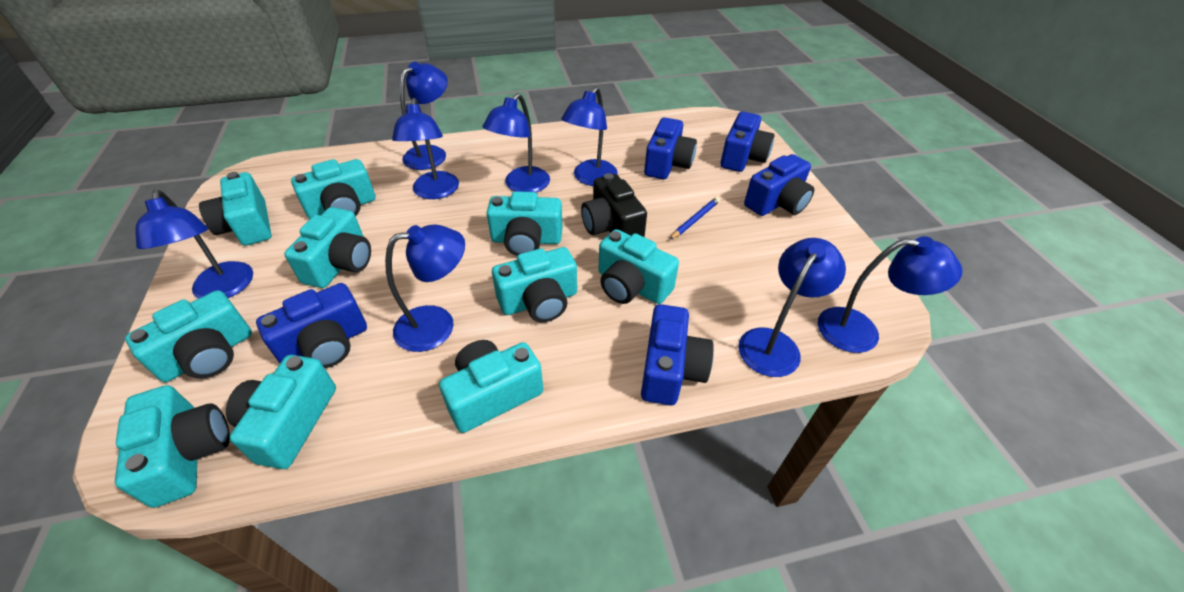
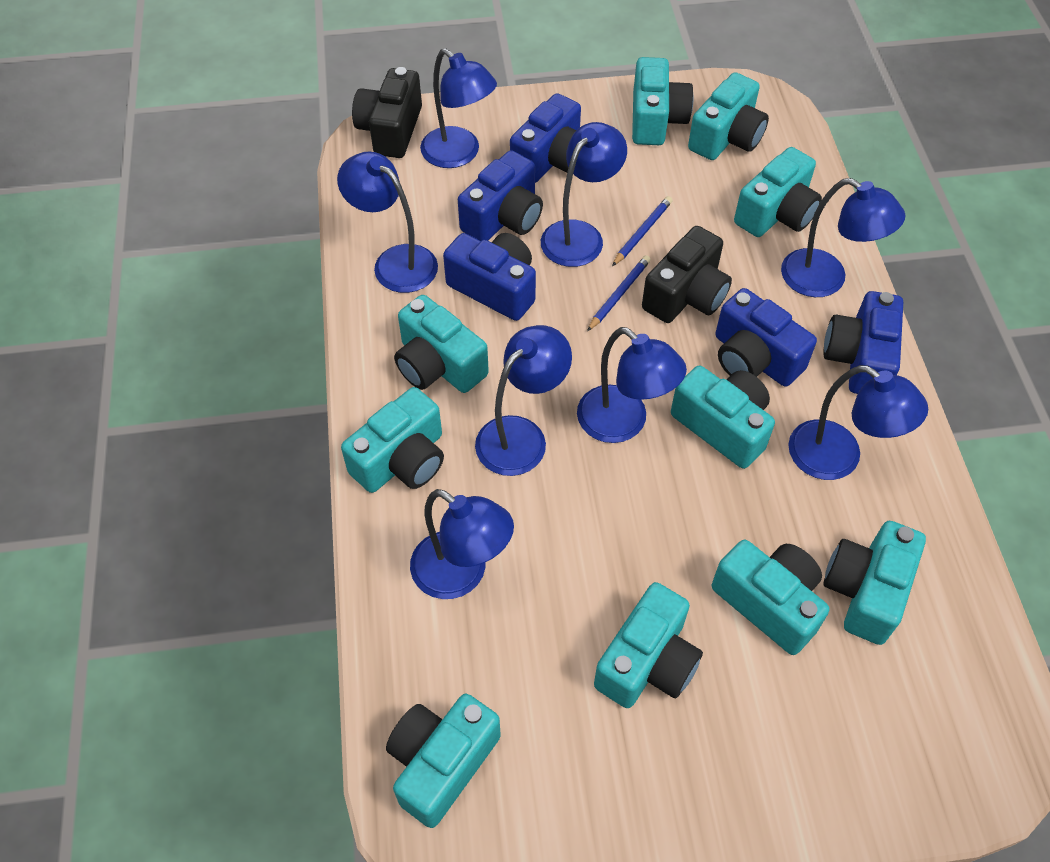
black camera: 1 -> 2
blue pencil: 1 -> 2

